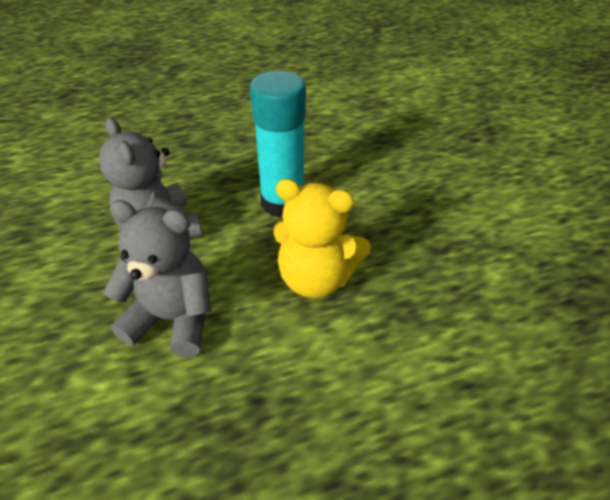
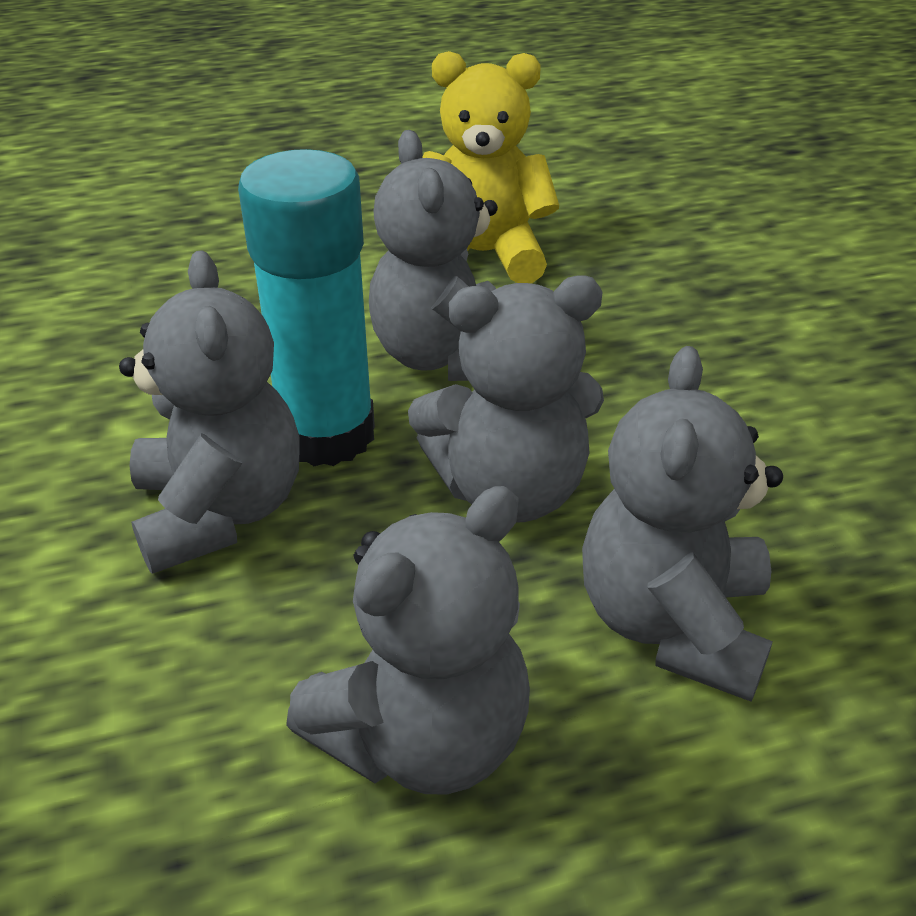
grey teddy bear: 2 -> 5

